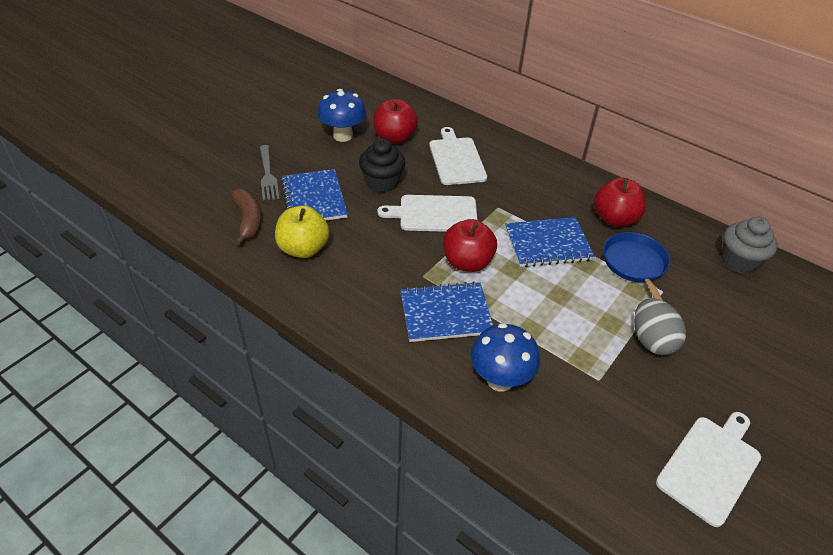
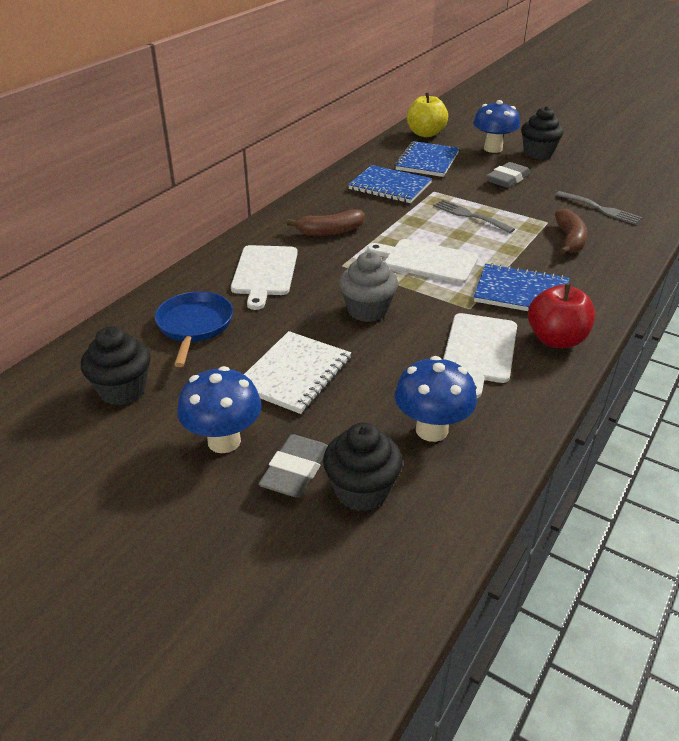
black cupcake: 1 -> 3
blue mushroom: 2 -> 3
brown banana: 1 -> 2
grey egg: 1 -> 0
grey eraser: 0 -> 2
grey fork: 1 -> 2
red apple: 3 -> 1
white notebook: 0 -> 1

